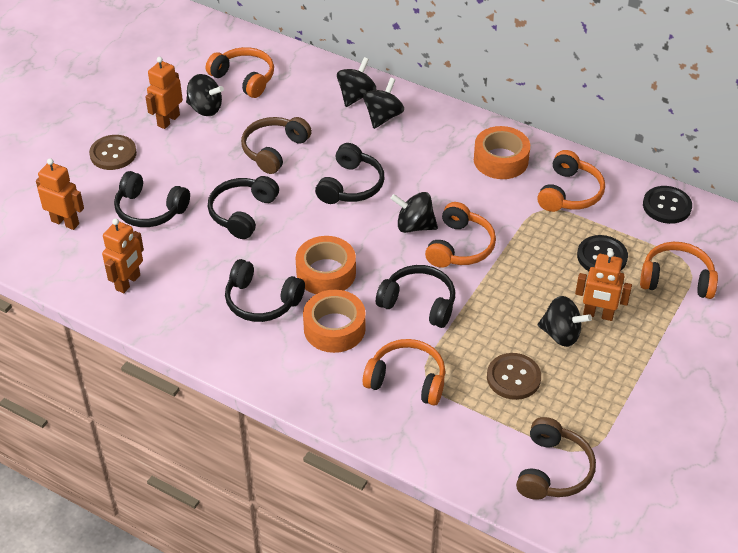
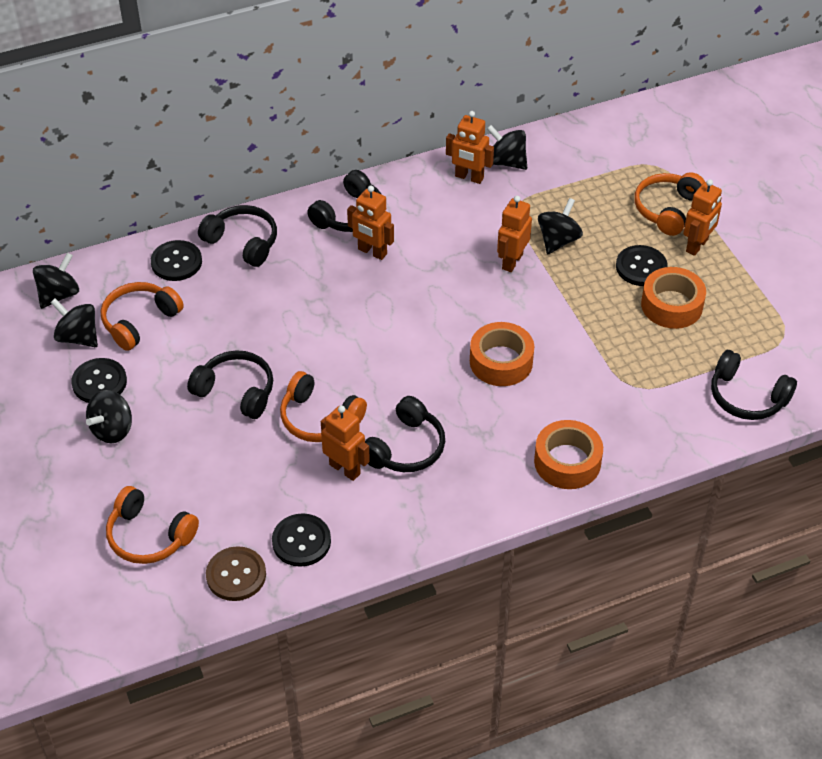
black button: 2 -> 4
brown button: 2 -> 1
brown headphones: 2 -> 0
orange headphones: 5 -> 4
orange robot: 4 -> 5

